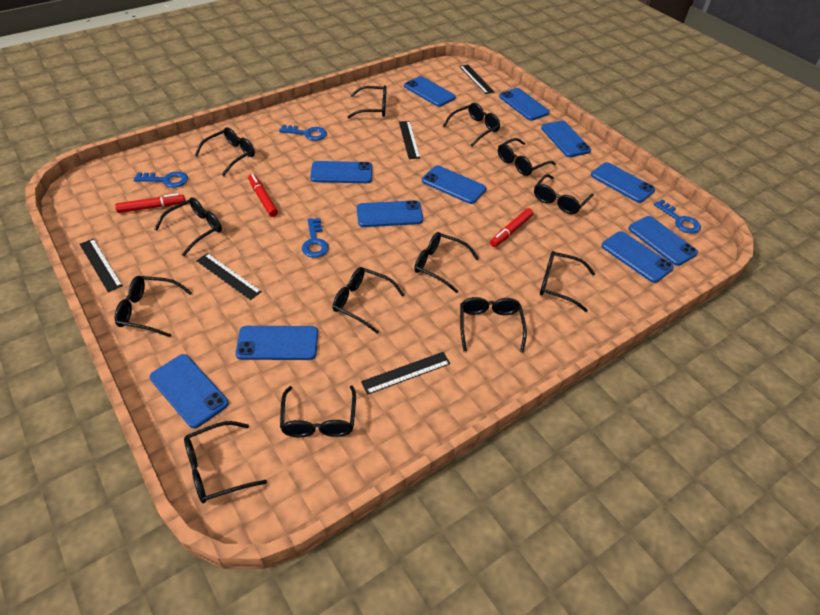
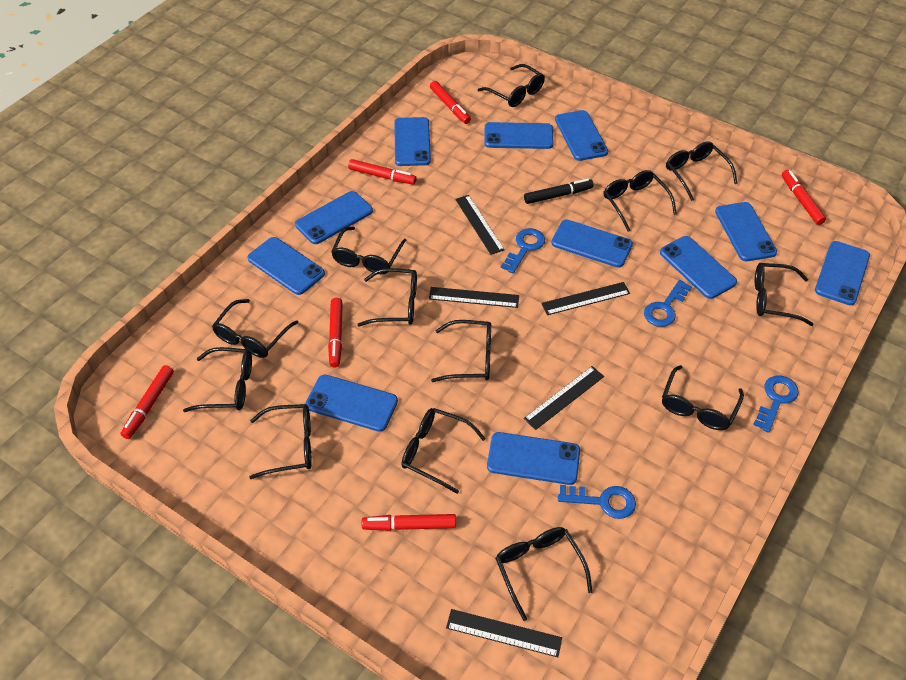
black marker: 0 -> 1
red marker: 3 -> 6

